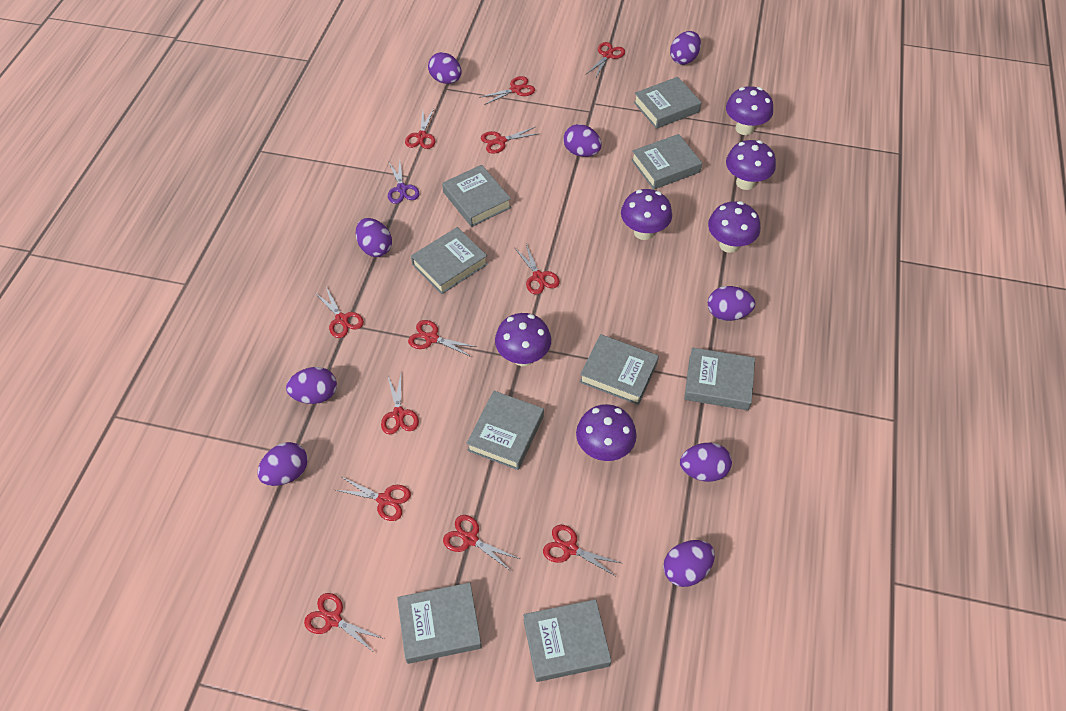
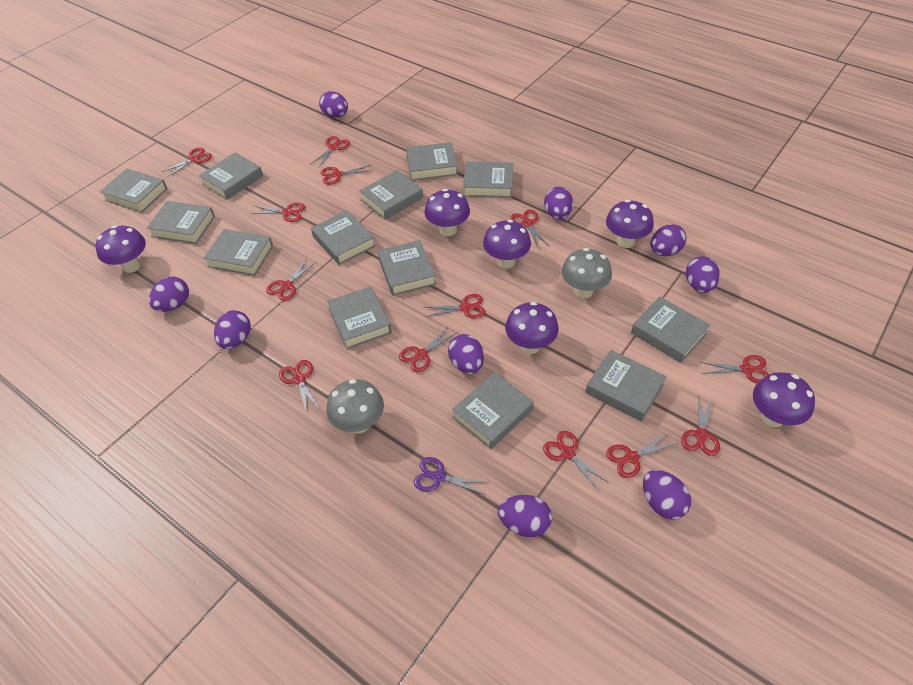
grey book: 9 -> 13
grey mushroom: 0 -> 2
red scissors: 12 -> 13

